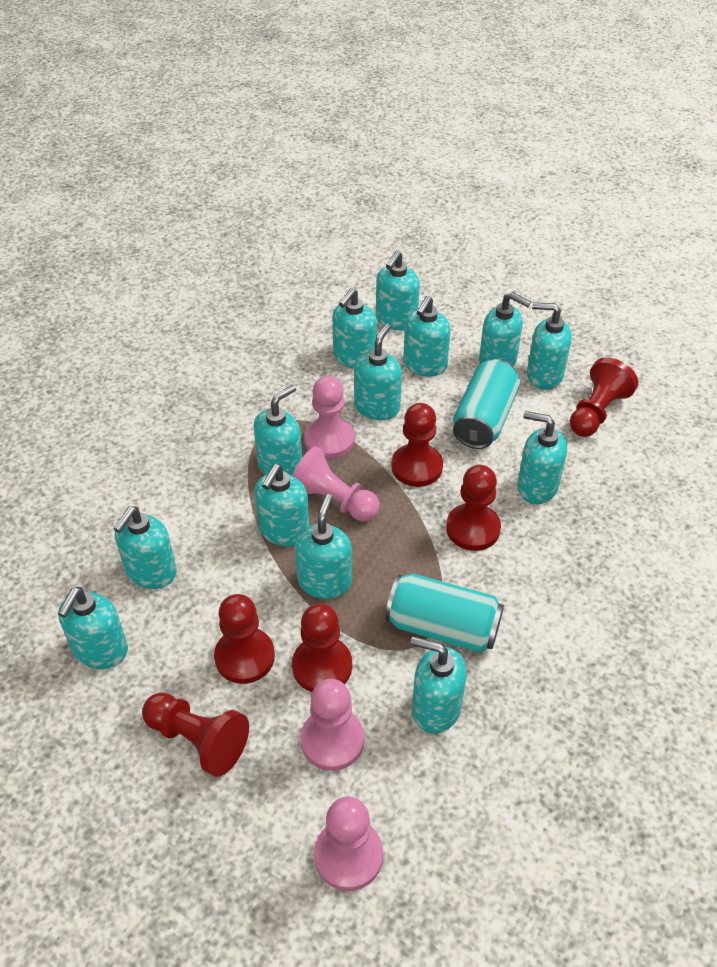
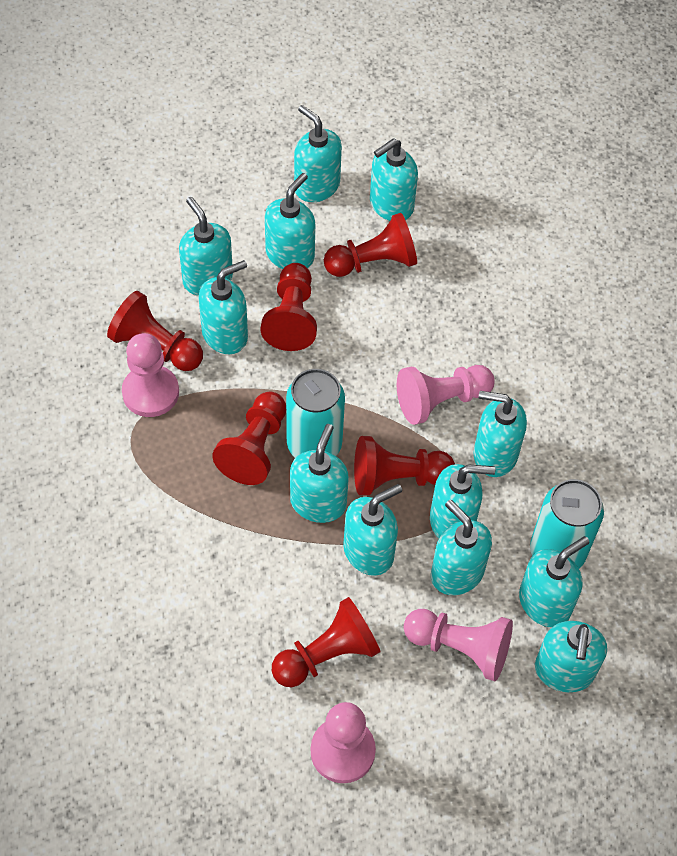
turquoise soap dispenser: 13 -> 12

